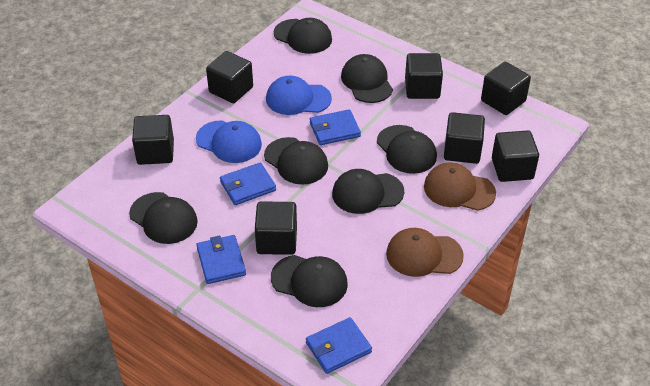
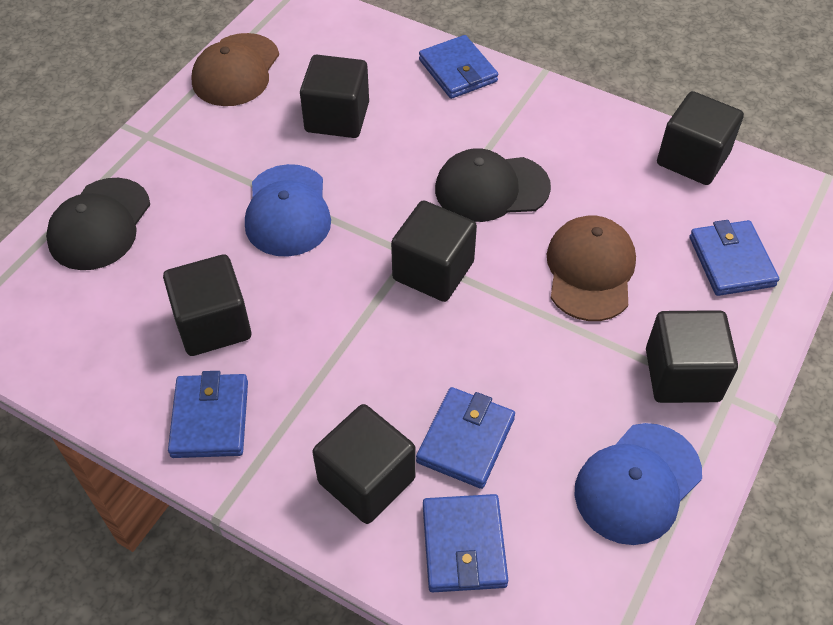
black cap: 7 -> 2
black cube: 7 -> 6
blue wallet: 4 -> 5

